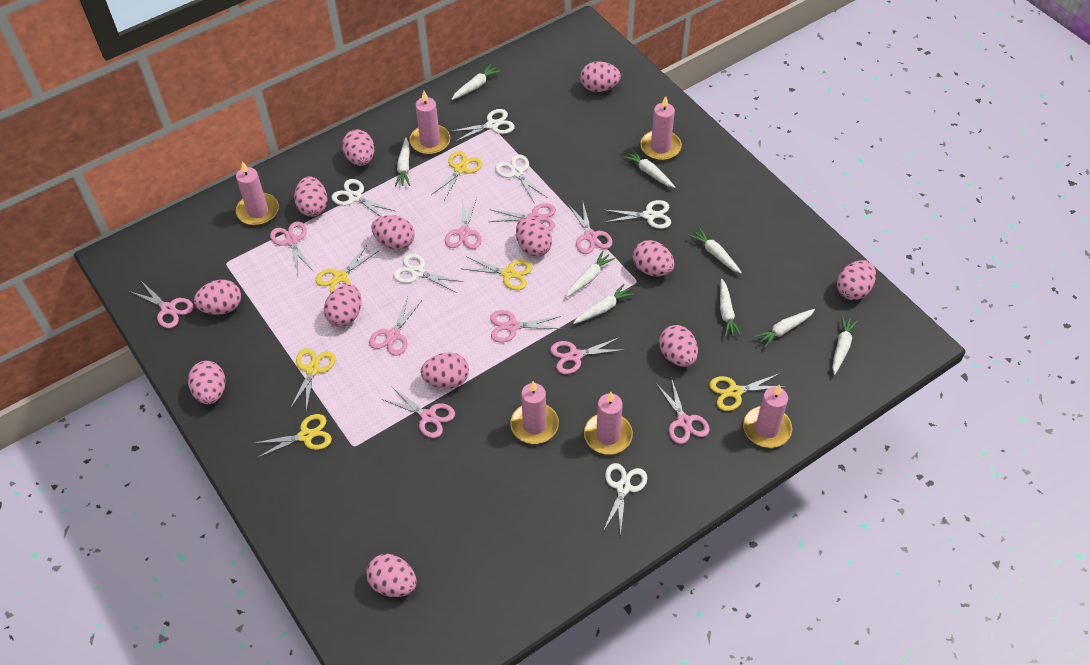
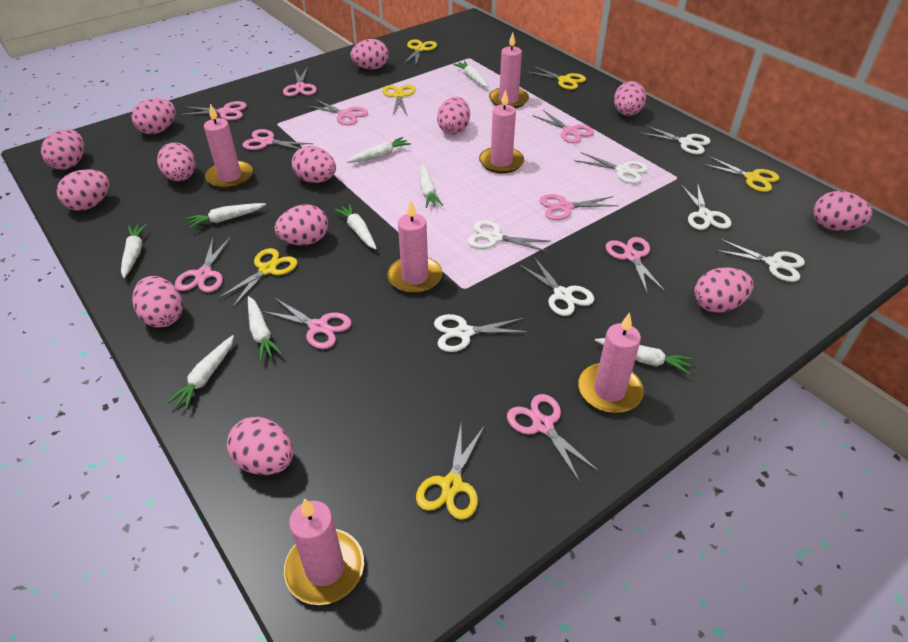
white scissors: 6 -> 7

